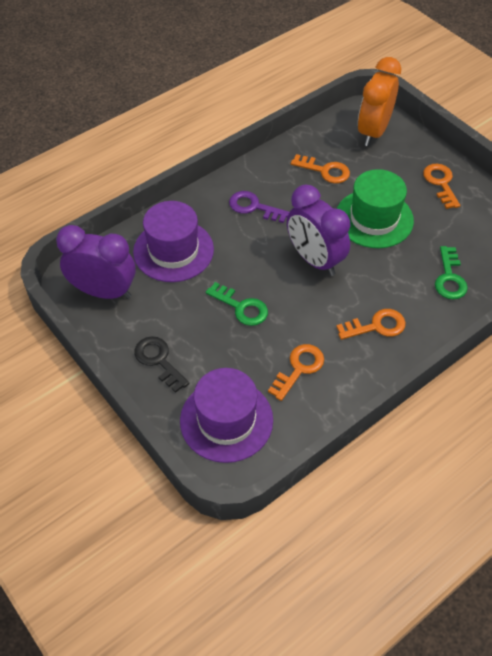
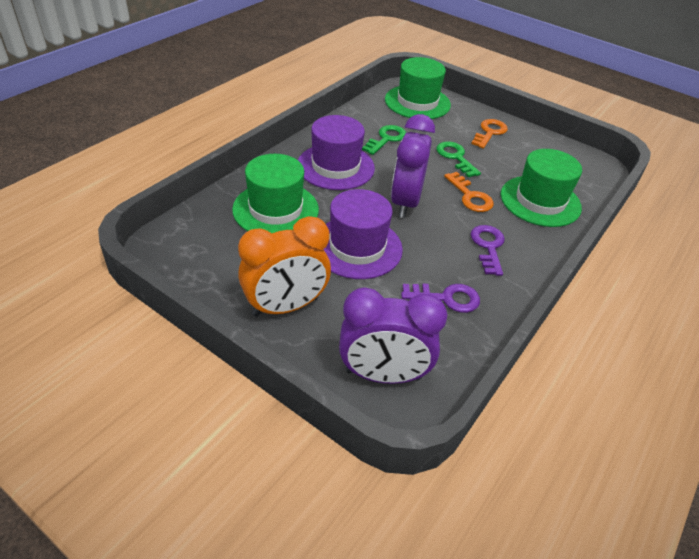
black key: 1 -> 0
green hat: 1 -> 3
orange key: 4 -> 2
purple key: 1 -> 2

